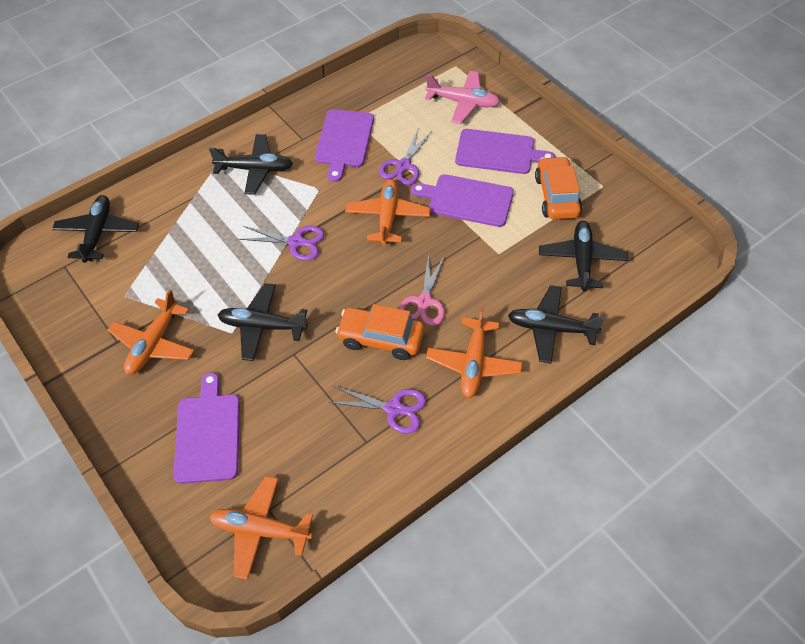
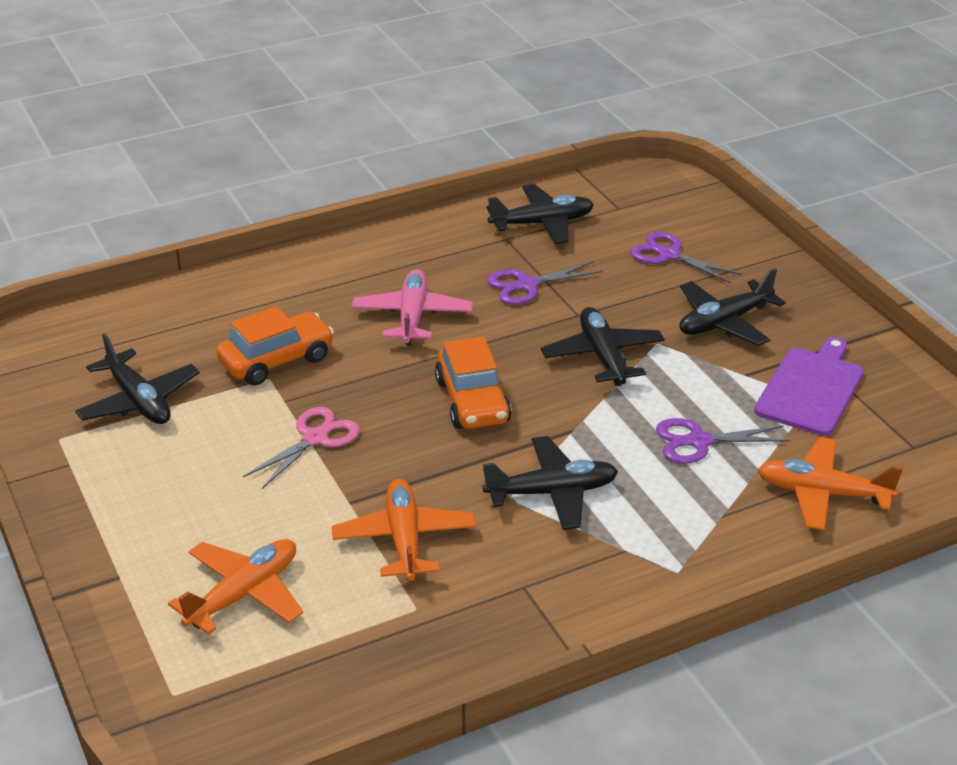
orange plane: 4 -> 3
purple cutting board: 4 -> 1

